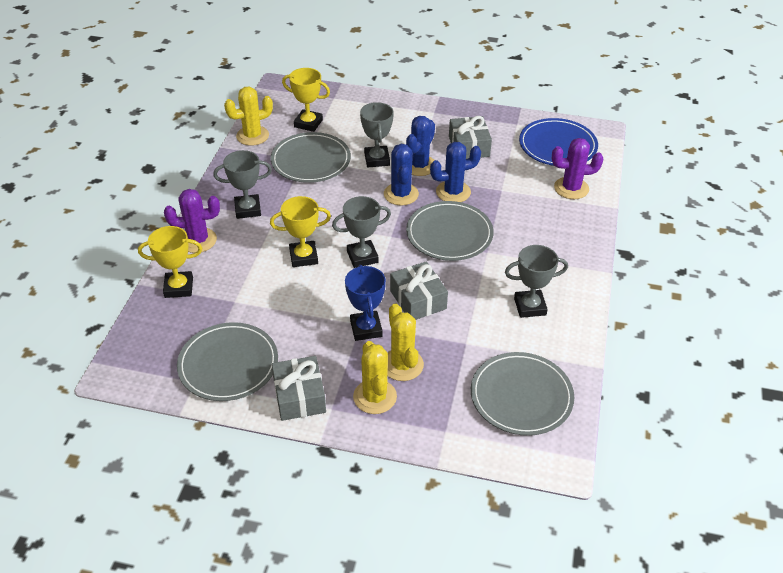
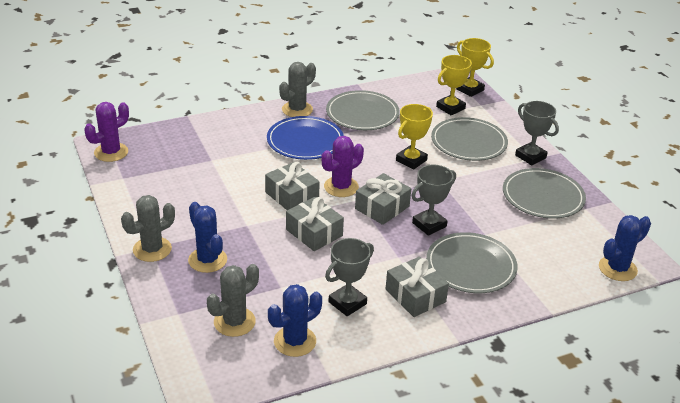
blue trophy: 1 -> 0
grey cactus: 0 -> 3
grey gift: 3 -> 4
grey trophy: 4 -> 3
yellow cactus: 3 -> 0

